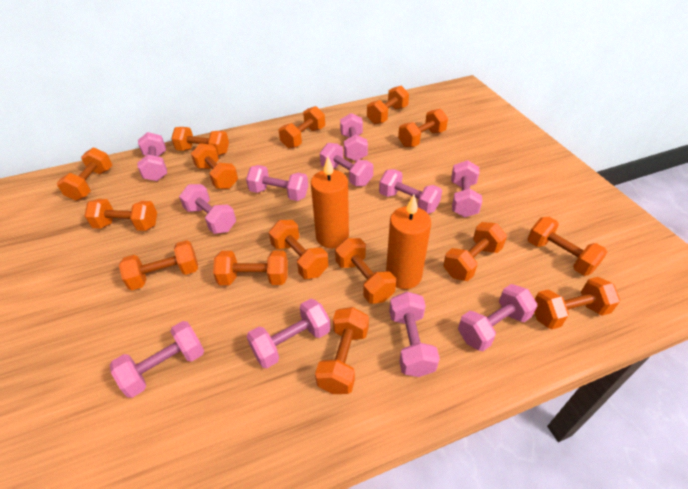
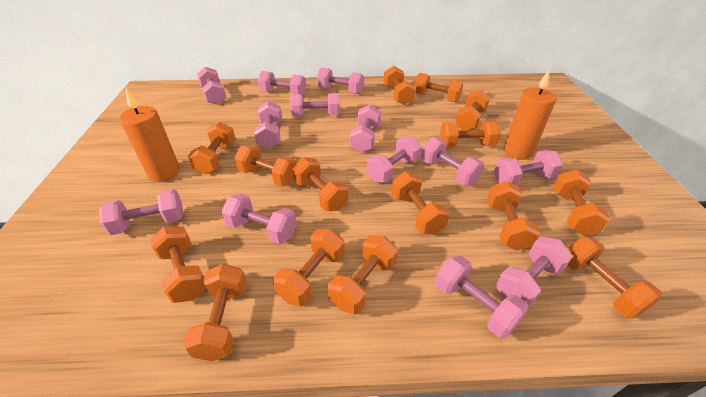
pink dumbbell: 11 -> 13

